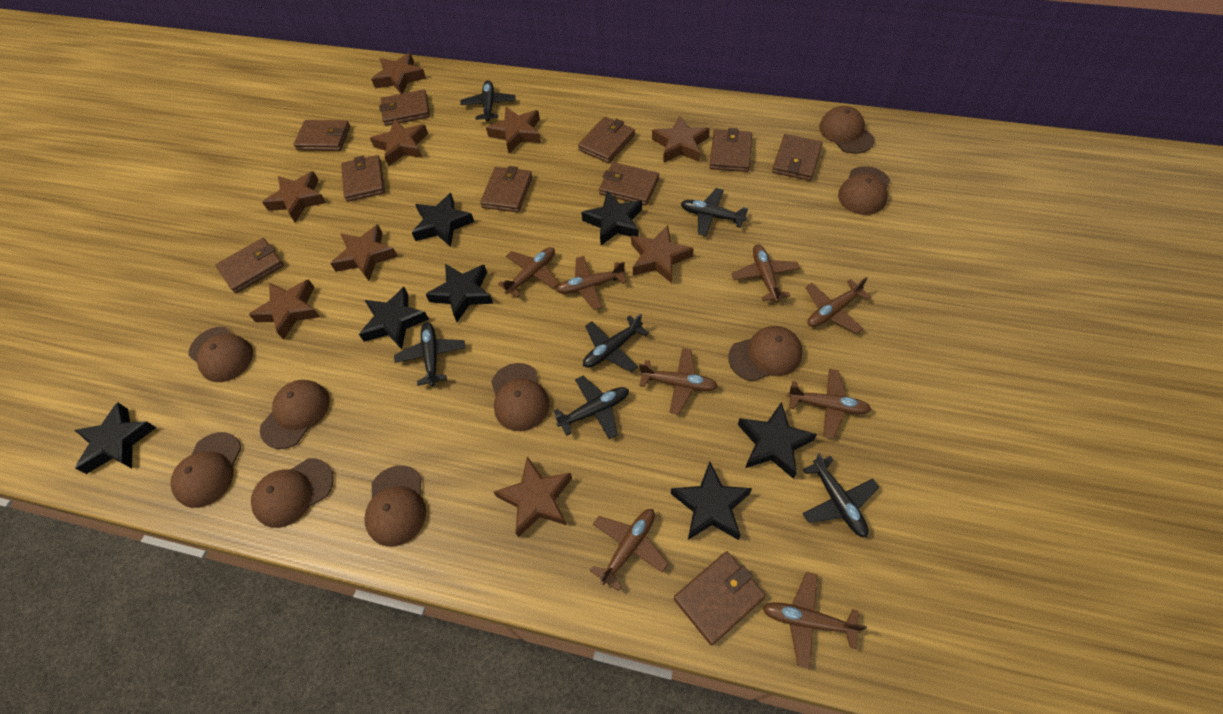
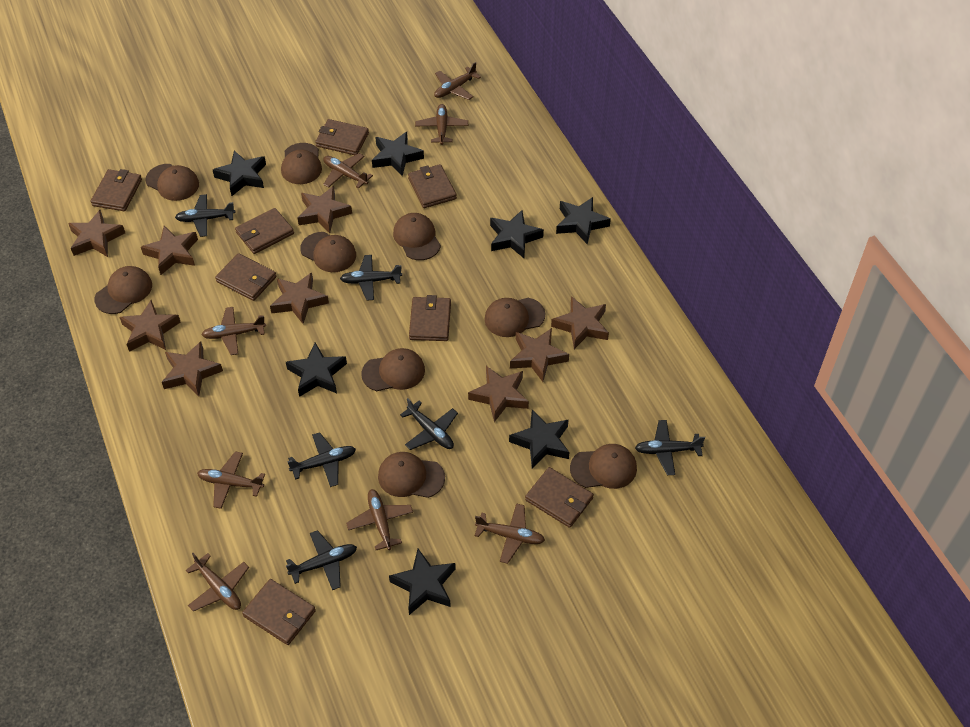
brown wallet: 10 -> 8

